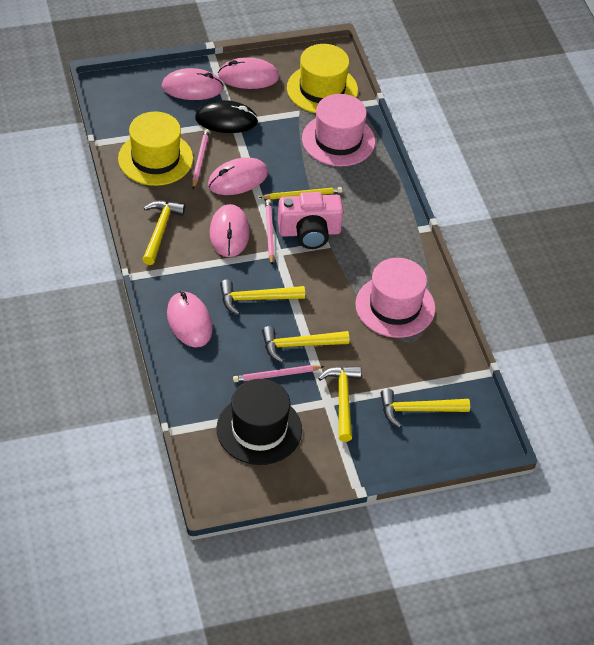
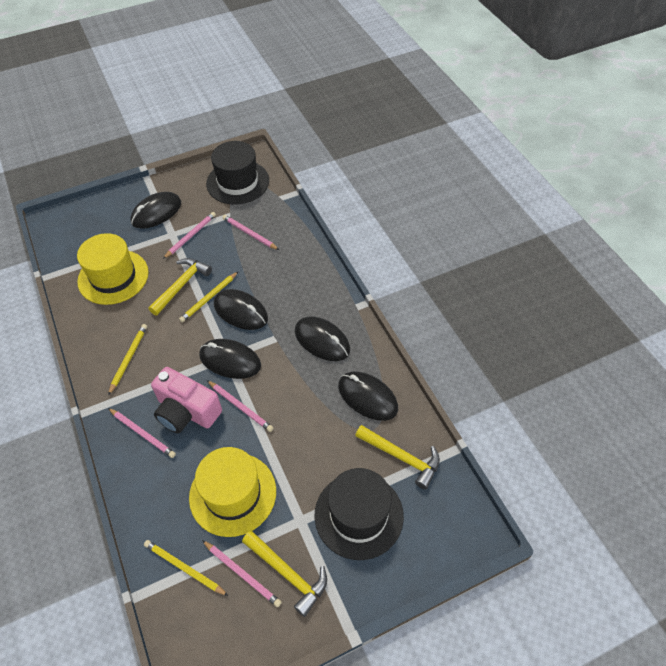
black hat: 1 -> 2
black mouse: 1 -> 5
pink hat: 2 -> 0
pink mouse: 5 -> 0
pink pencil: 3 -> 5
yellow hammer: 5 -> 3
yellow pencil: 1 -> 3

